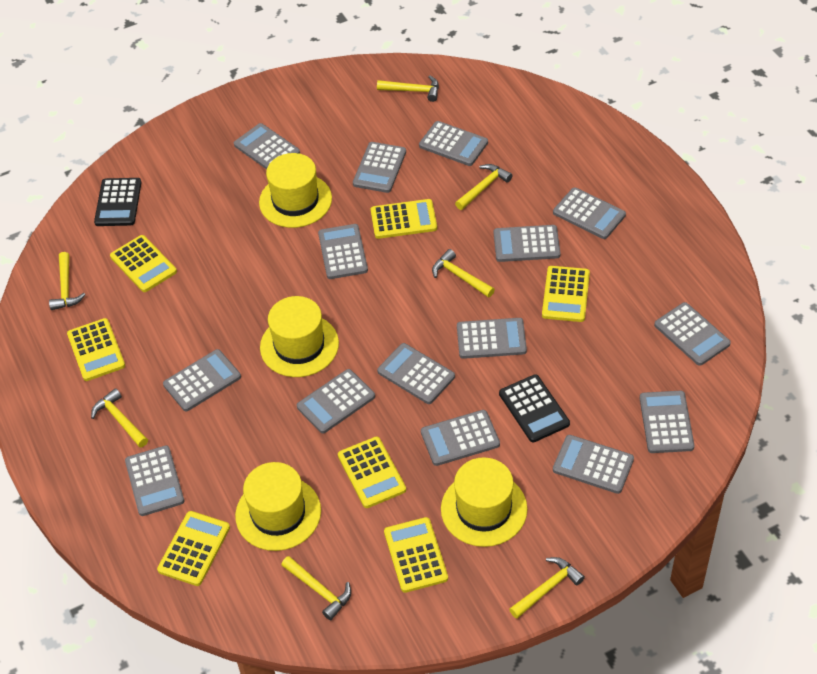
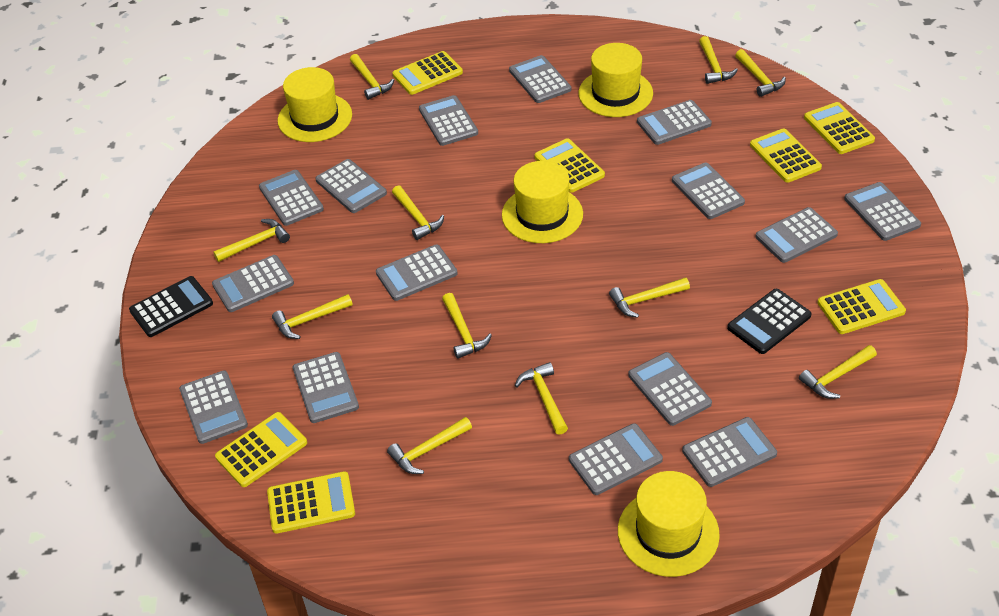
yellow hammer: 7 -> 11

